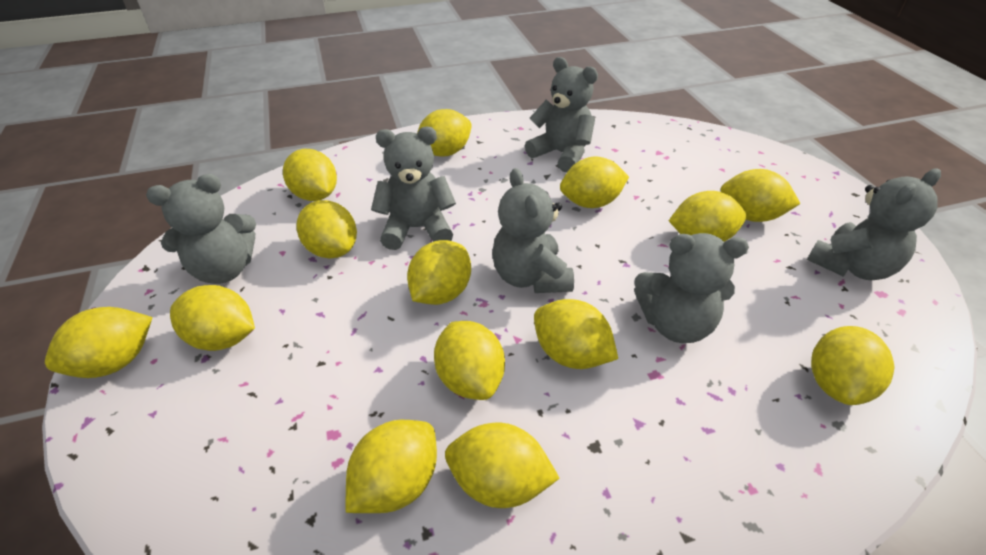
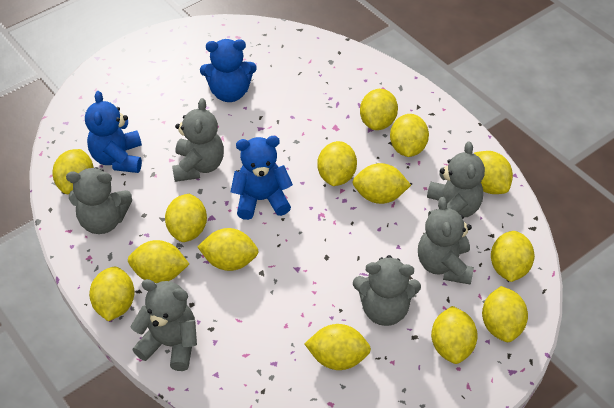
blue teddy bear: 0 -> 3

